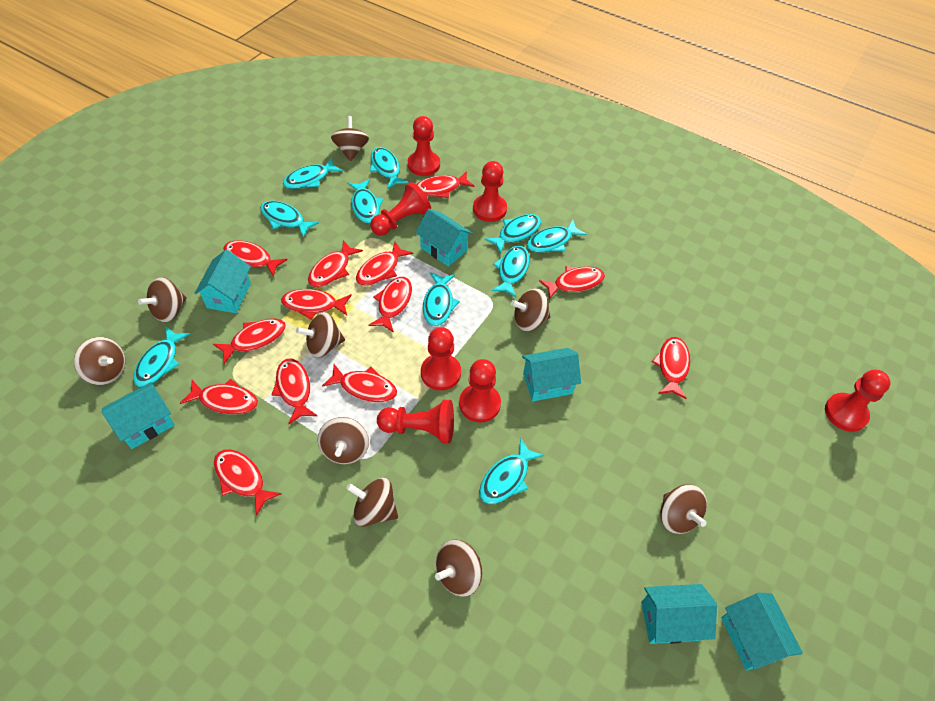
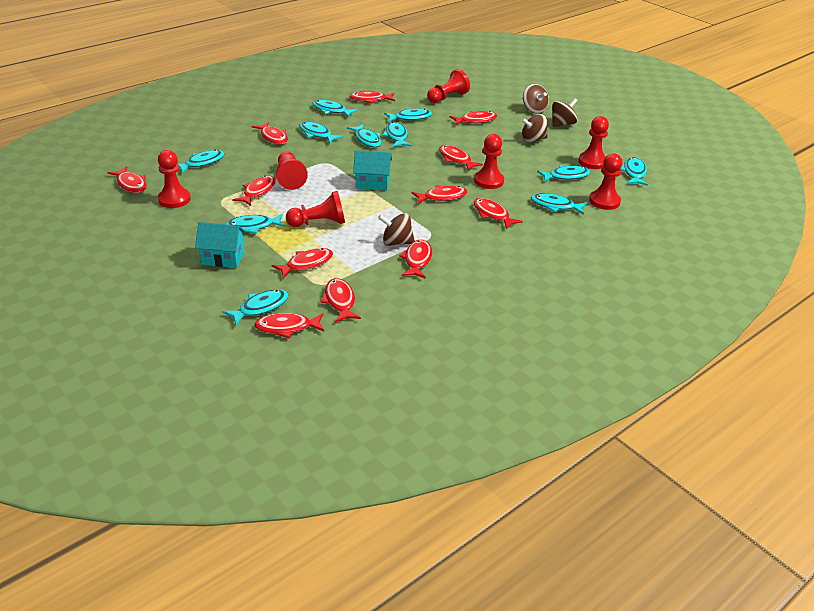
brown spinning top: 9 -> 4
red fish: 13 -> 12
turquoise fish: 10 -> 11
turquoise house: 6 -> 2

